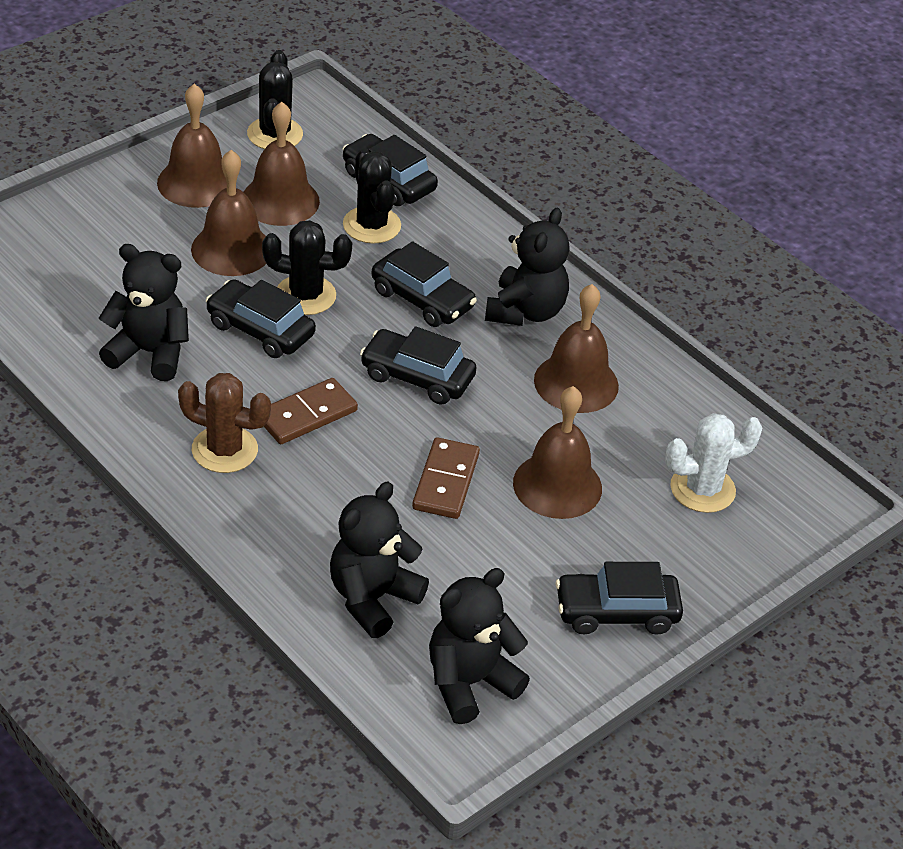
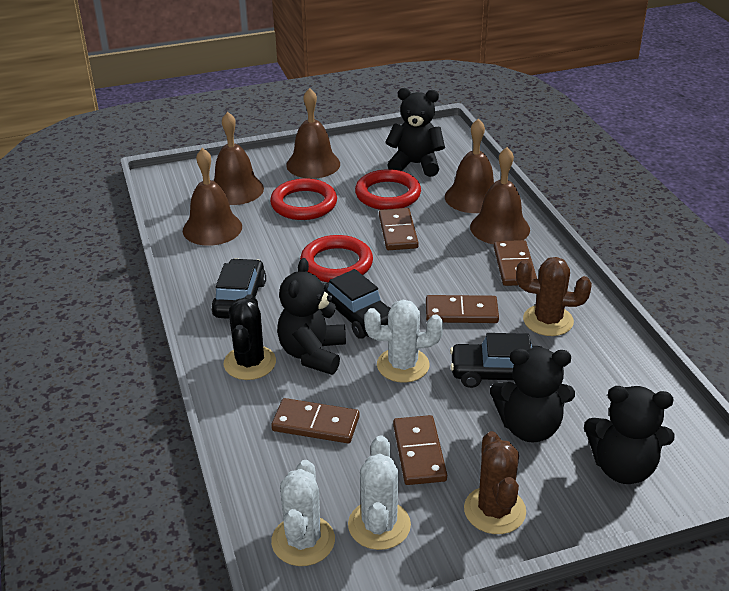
black cactus: 3 -> 1
black car: 5 -> 3
brown cactus: 1 -> 2
brown domino: 2 -> 5
red ring: 0 -> 3
white cactus: 1 -> 3

